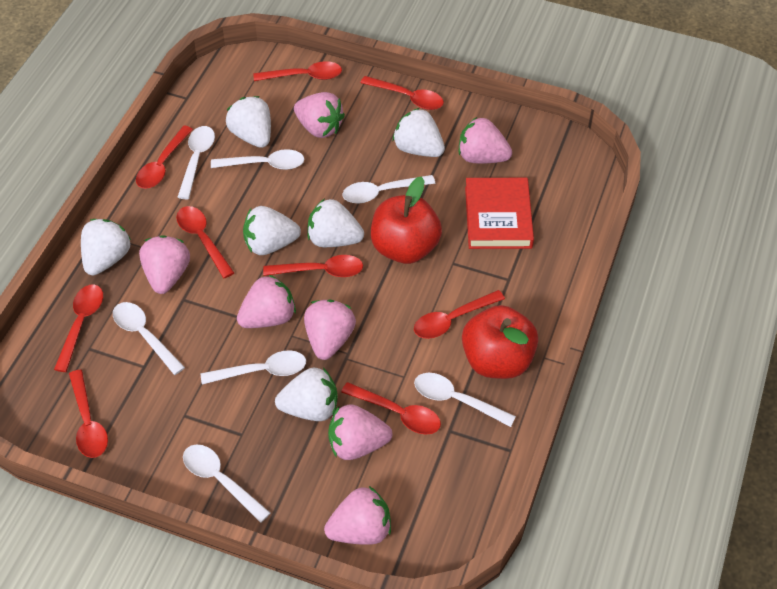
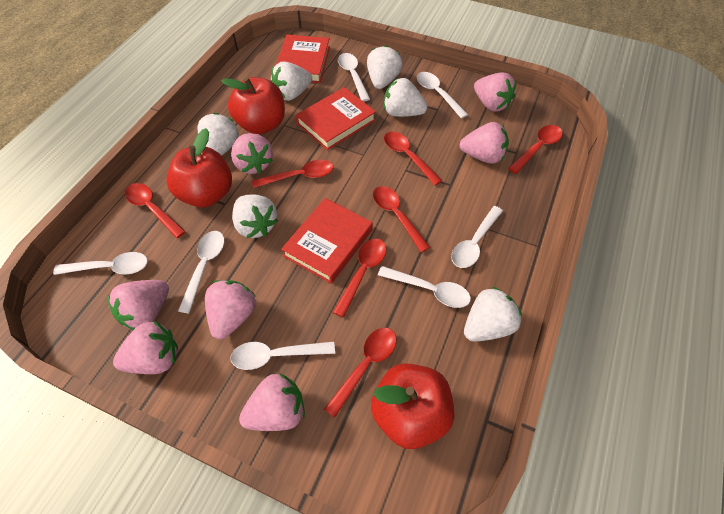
red apple: 2 -> 3
red book: 1 -> 3
red spoon: 9 -> 7

